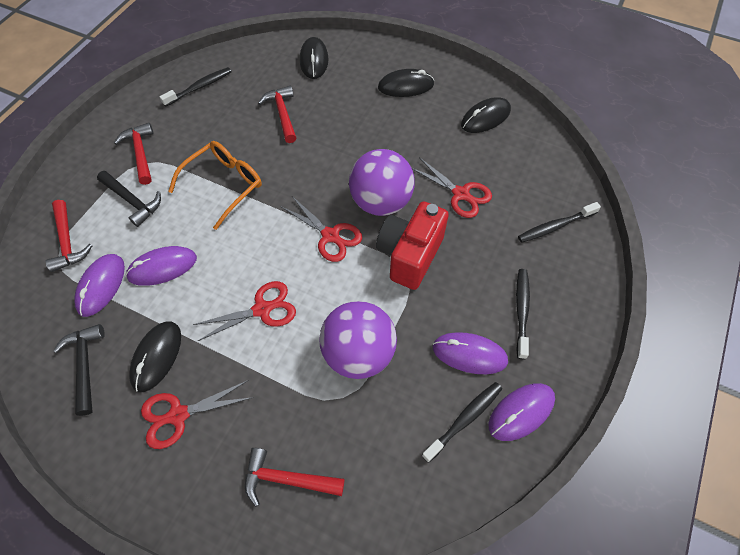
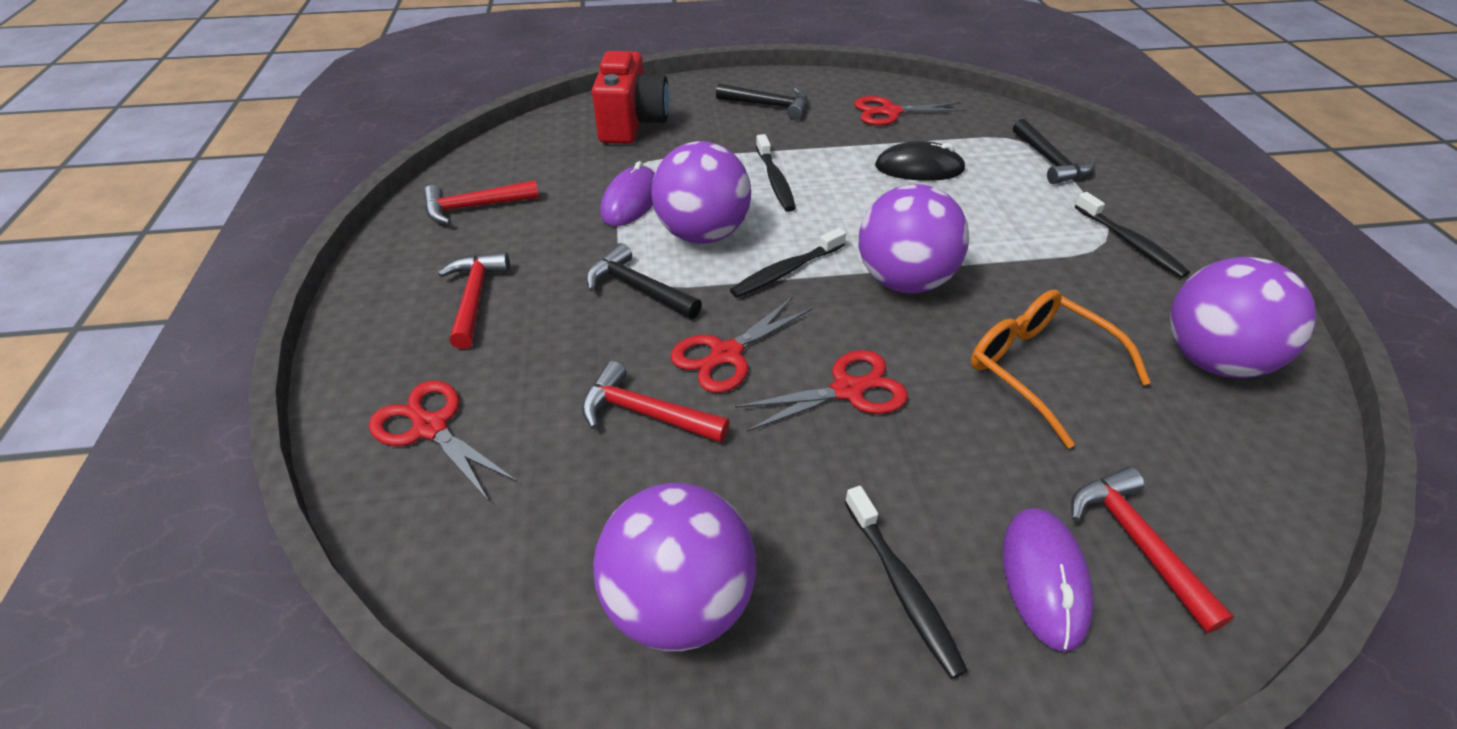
black hammer: 2 -> 3
black mouse: 4 -> 1
purple ball: 2 -> 4
purple mouse: 4 -> 2

